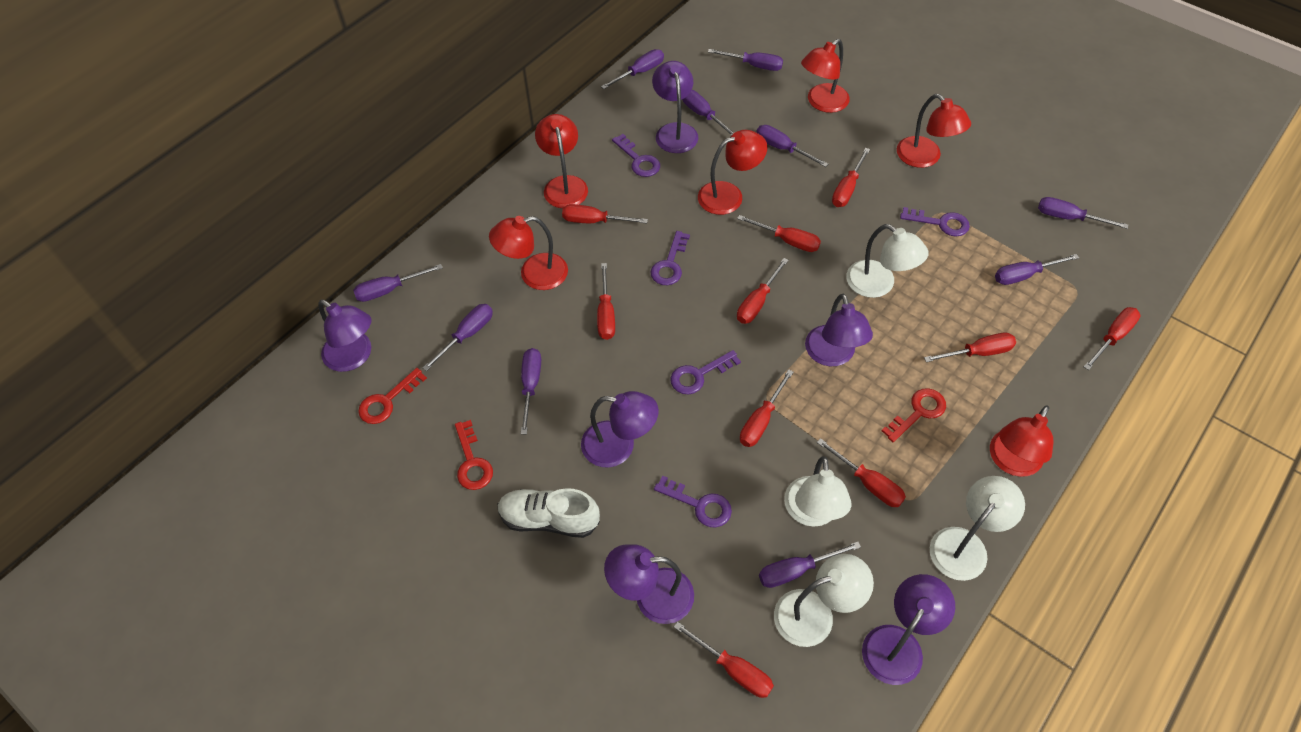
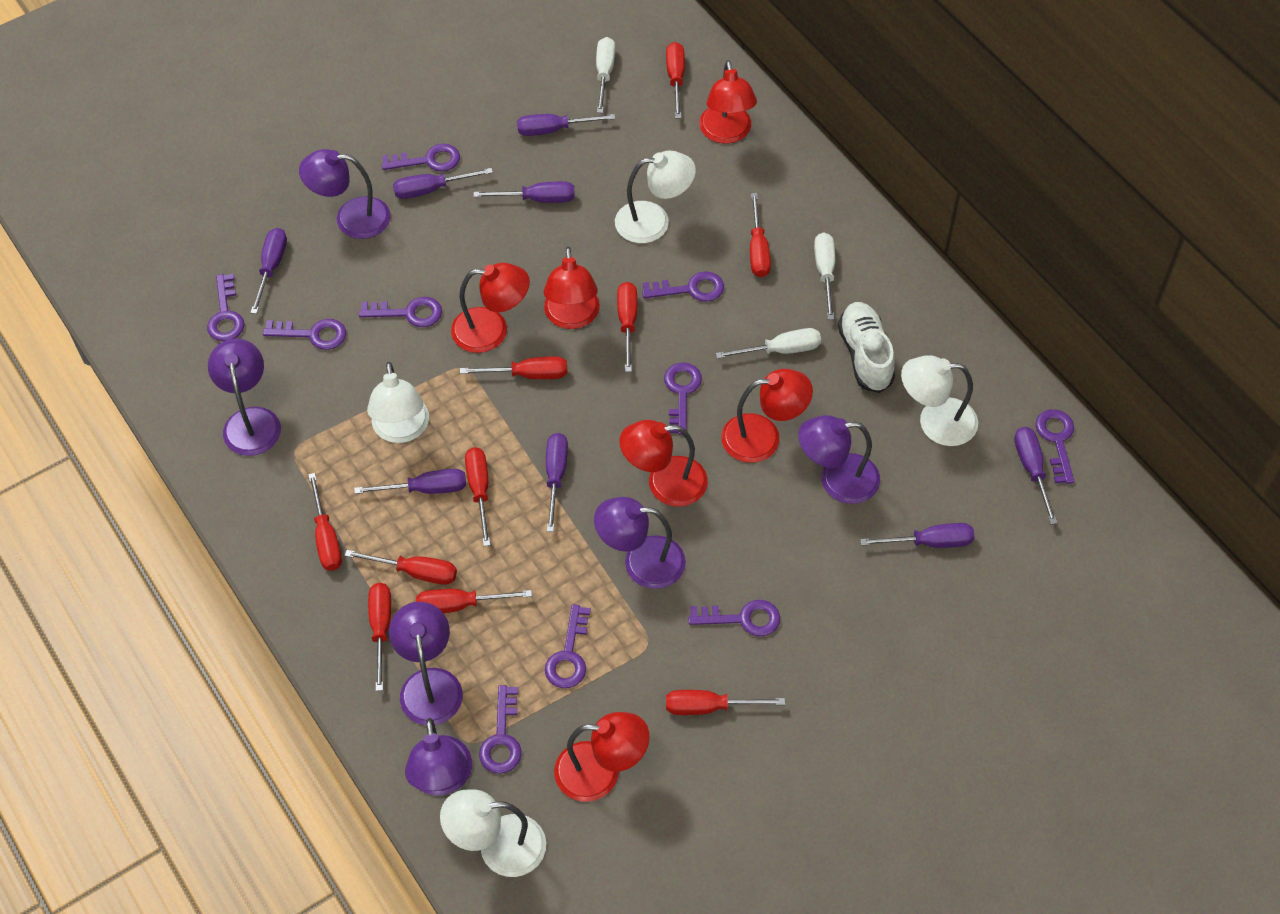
purple key: 5 -> 10
purple screwdriver: 10 -> 8
red key: 3 -> 0
white screwdriver: 0 -> 3

